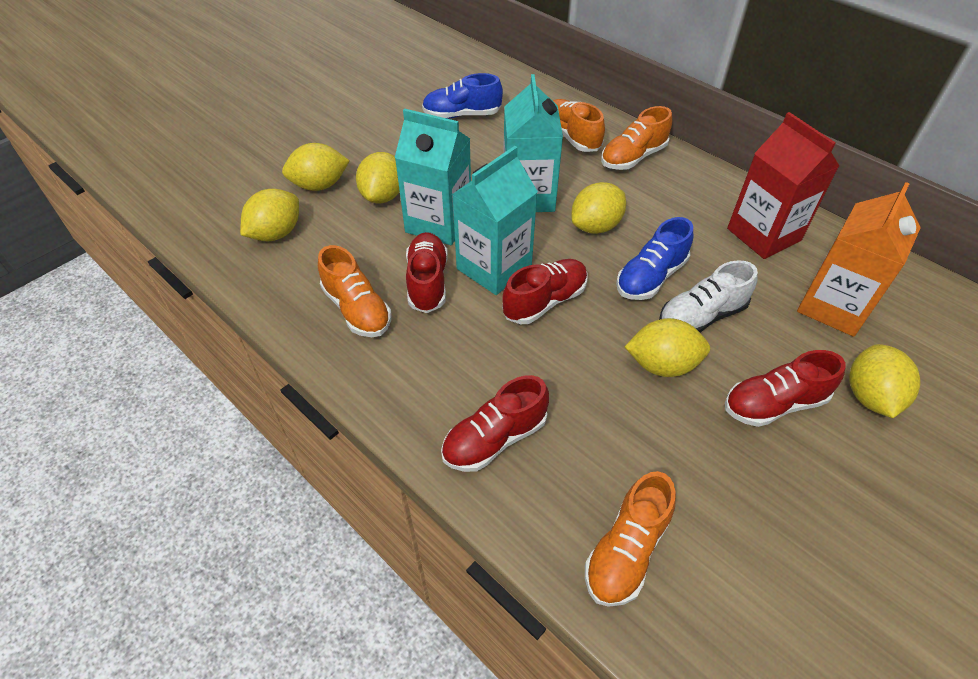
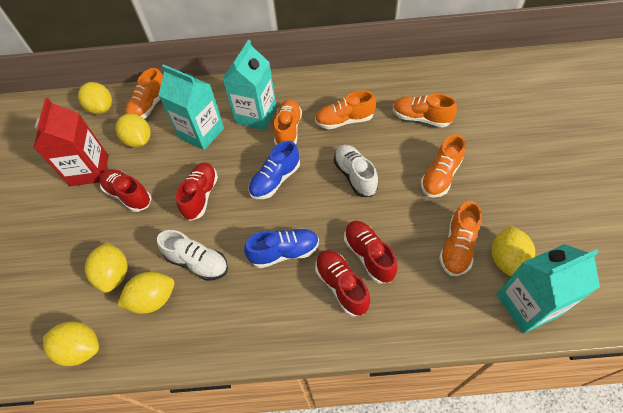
orange carton: 1 -> 0
orange shoe: 4 -> 6
white shoe: 1 -> 2

